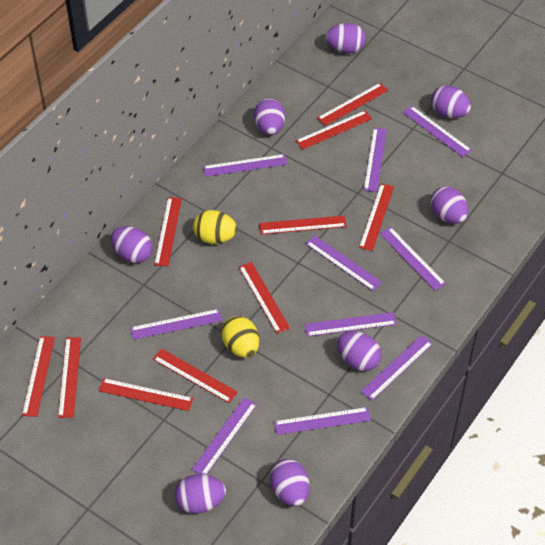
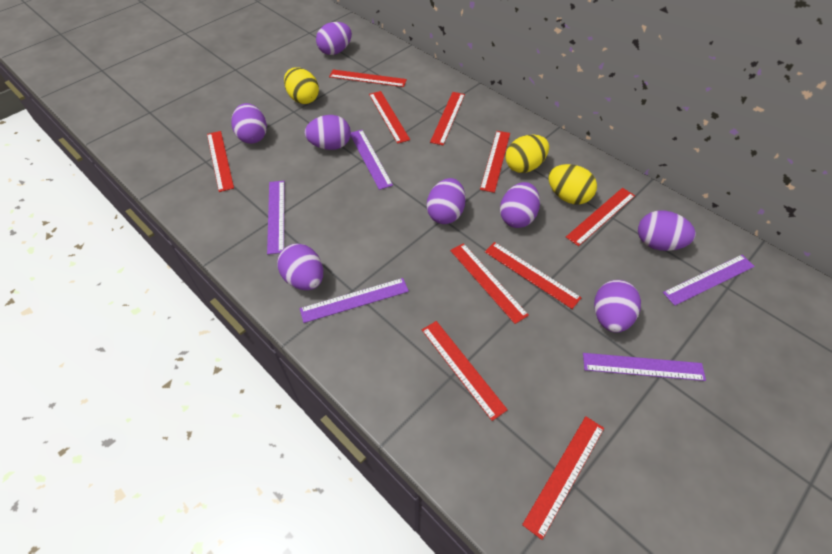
purple ruler: 10 -> 5
yellow egg: 2 -> 3

